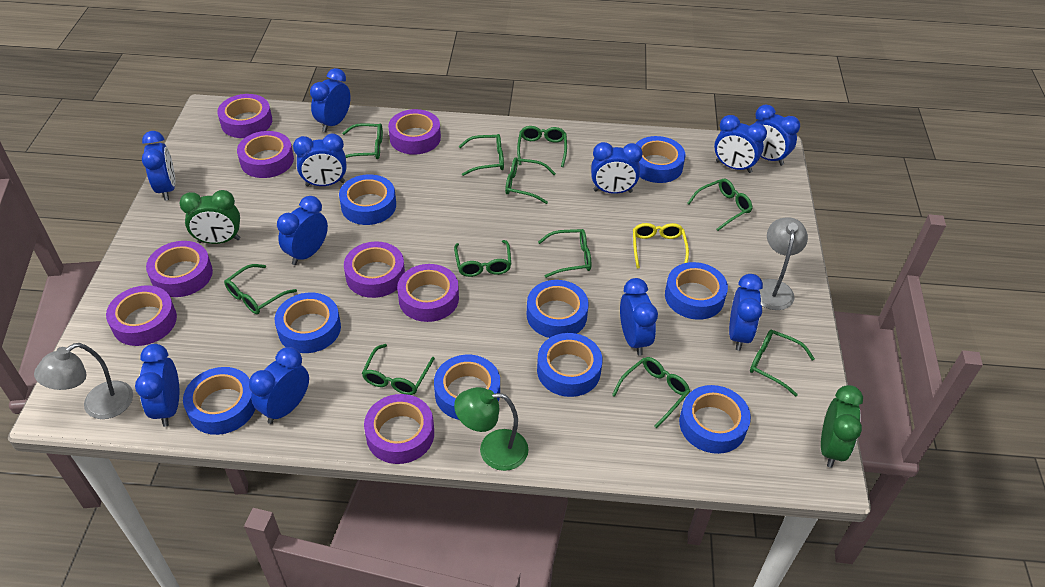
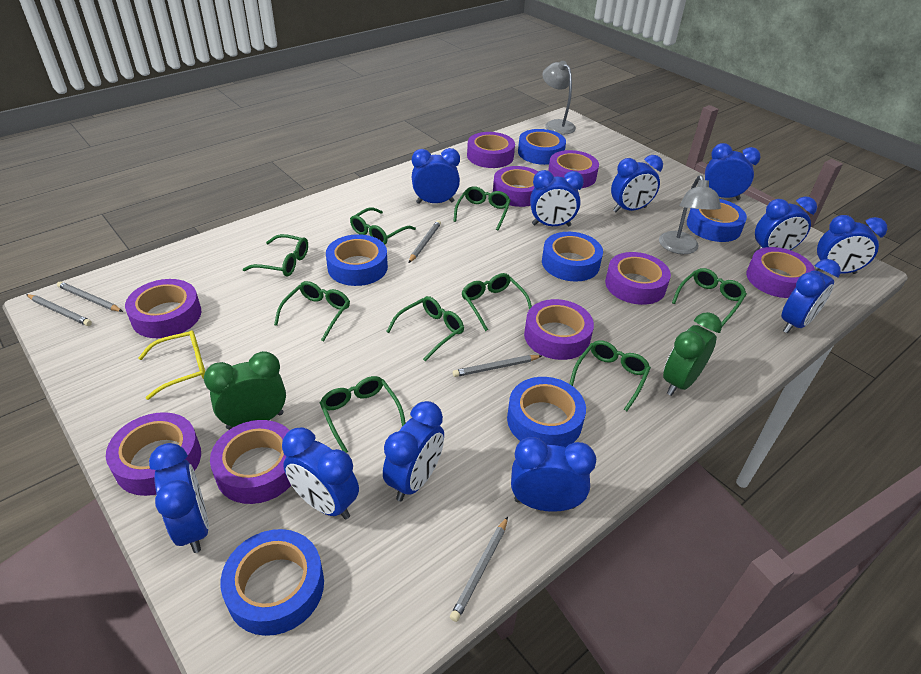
blue tape: 9 -> 6
green glasses: 11 -> 9
green lamp: 1 -> 0
grey pencil: 0 -> 5
purple tape: 8 -> 9

